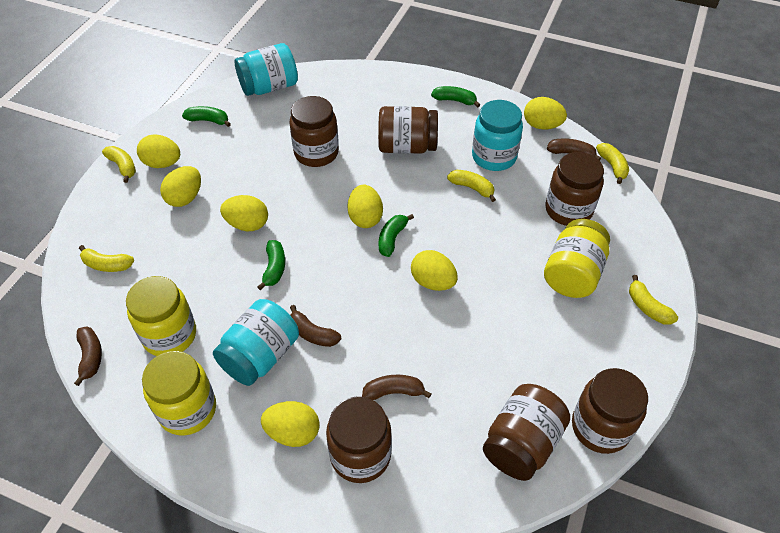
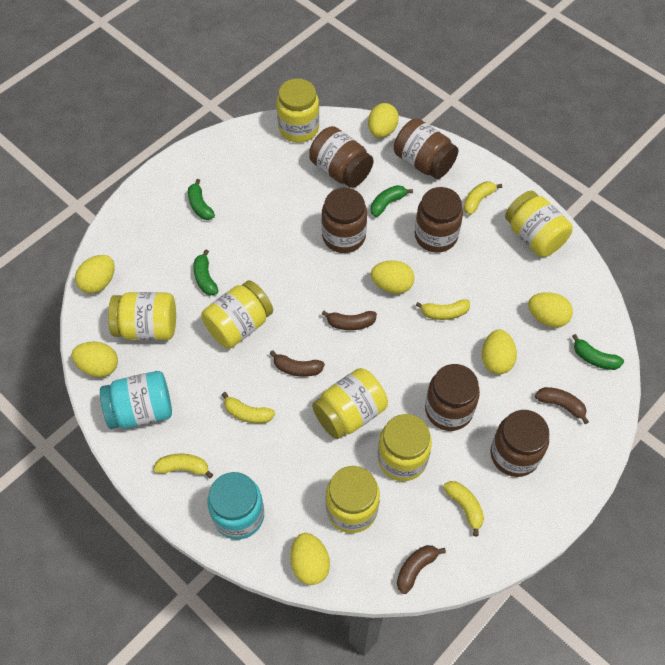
turquoise jar: 3 -> 2
yellow jar: 3 -> 7

